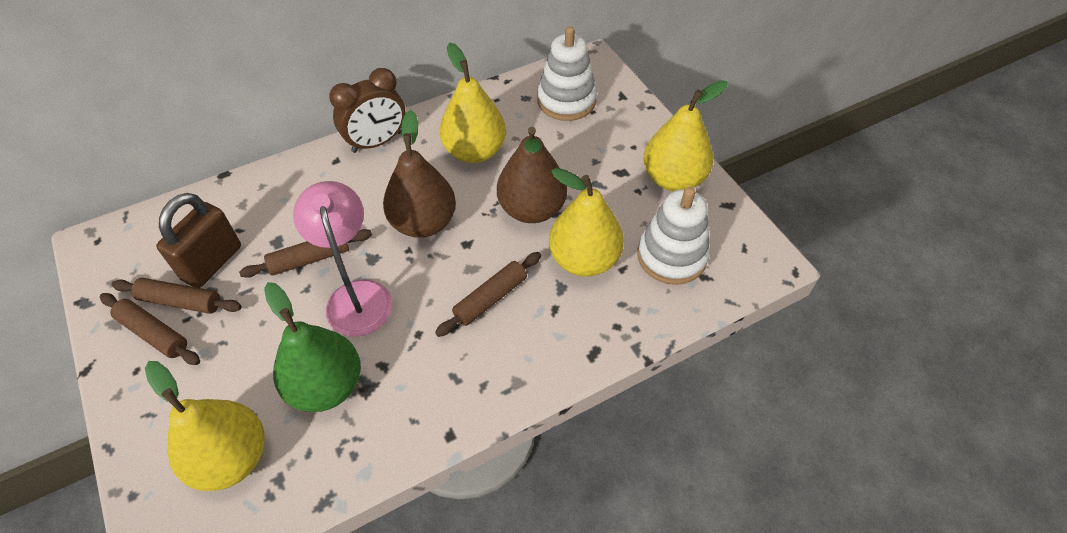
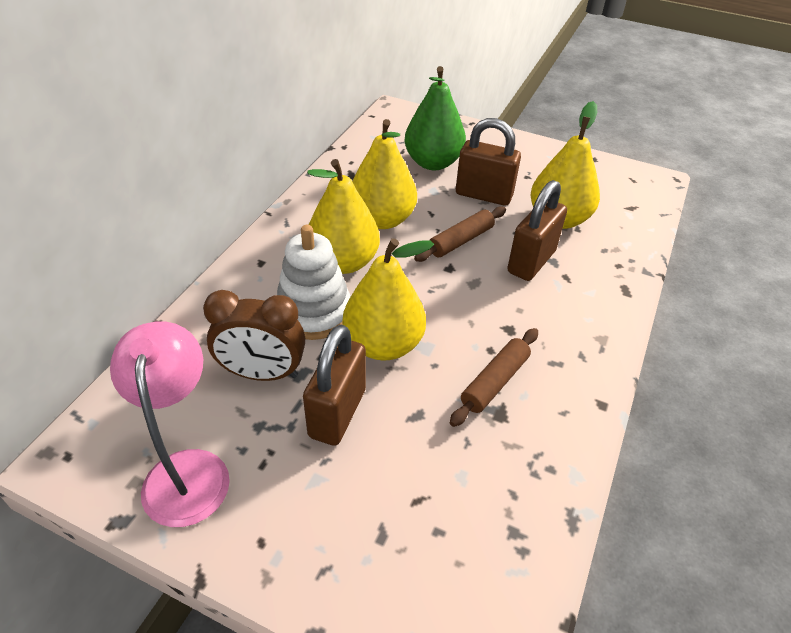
brown padlock: 1 -> 3
brown pear: 2 -> 0
brown rolling pin: 4 -> 2
white stacking toy: 2 -> 1

